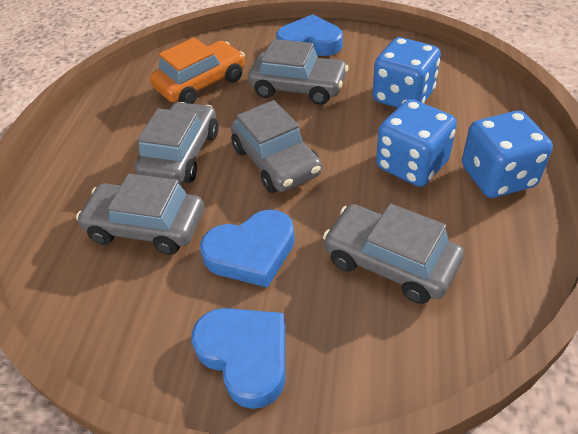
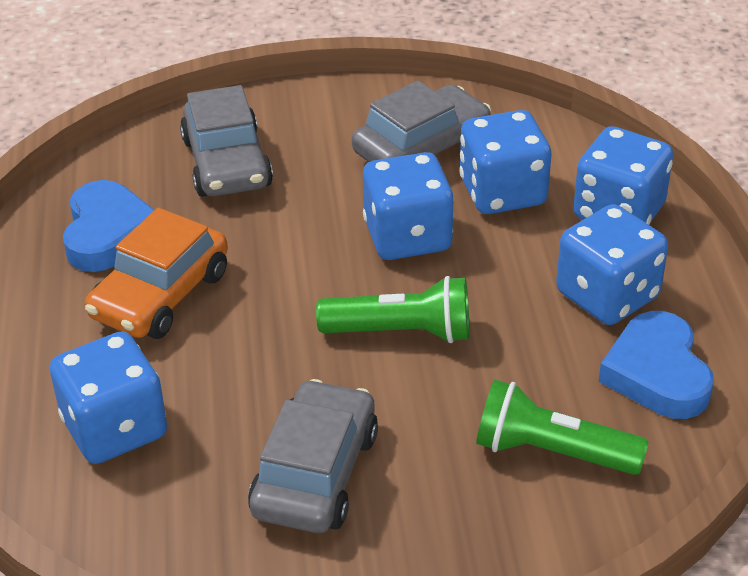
blue dice: 3 -> 5
blue heart: 3 -> 2
green flashlight: 0 -> 2
grey car: 5 -> 3

